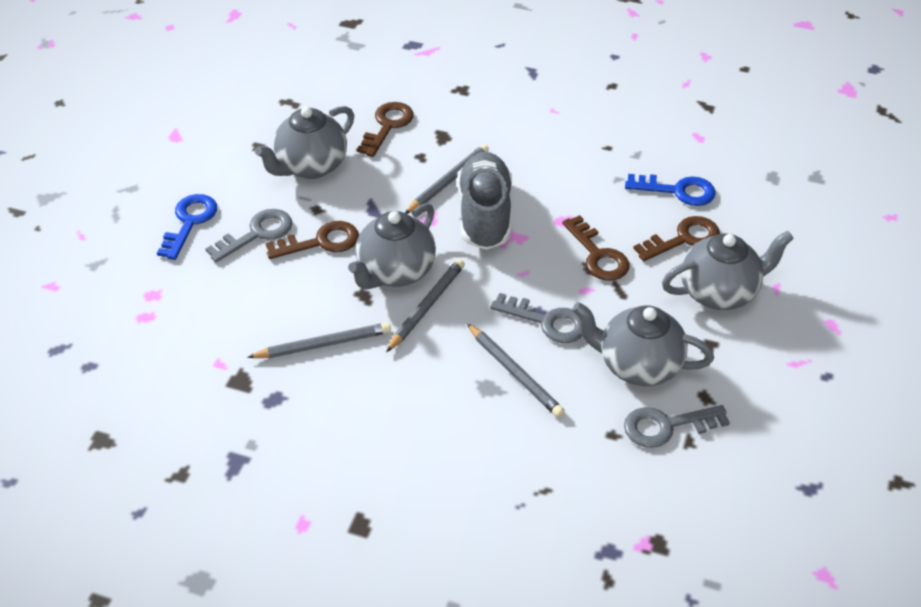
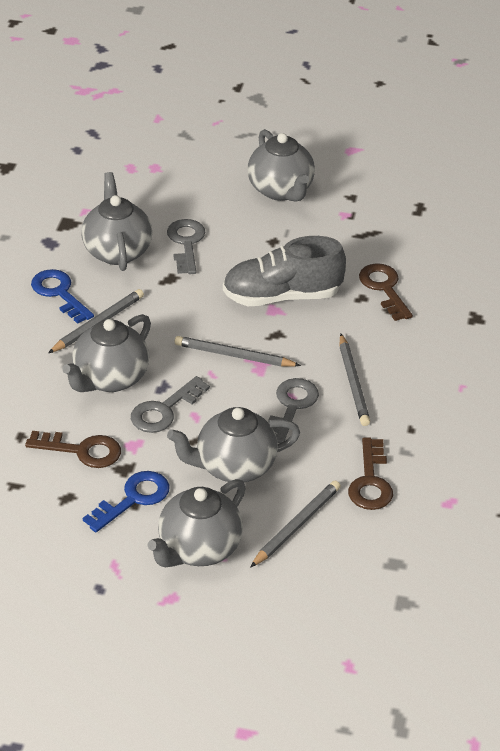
brown key: 4 -> 3
grey teapot: 4 -> 5

